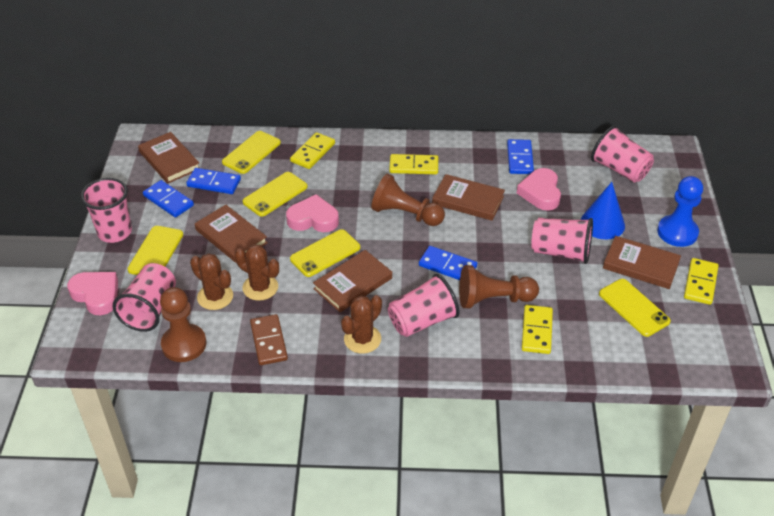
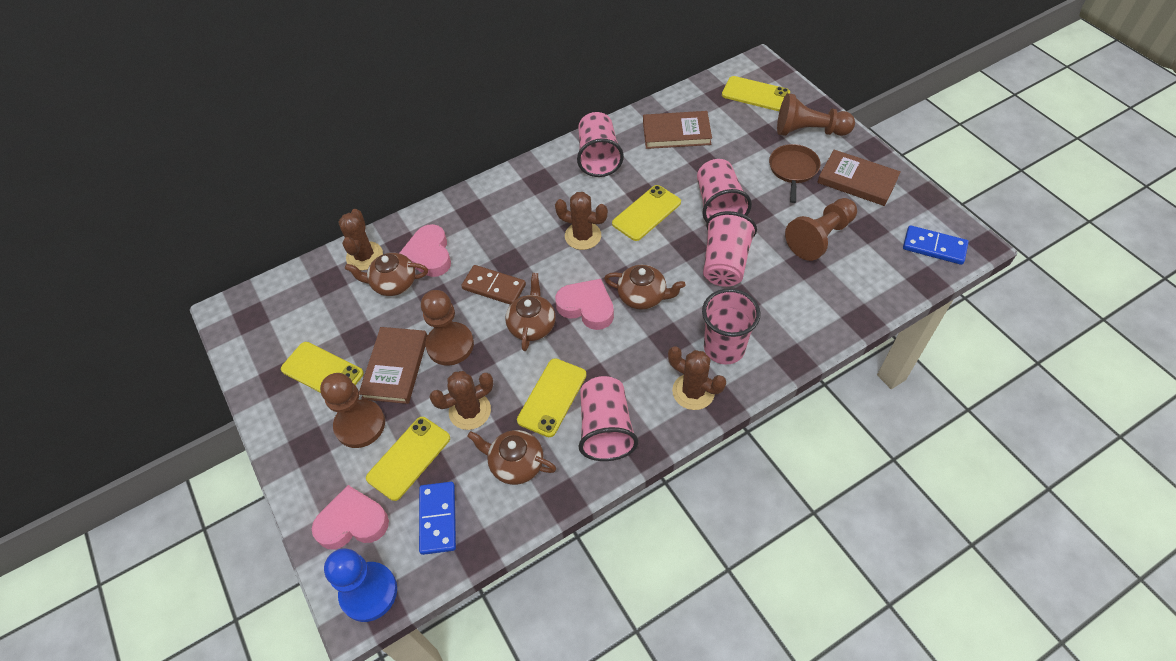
blue cone: 1 -> 0
blue domino: 4 -> 2
brown book: 5 -> 3
brown cactus: 3 -> 4
brown pan: 0 -> 1
brown pawn: 3 -> 4
brown teapot: 0 -> 4
yellow domino: 4 -> 0

